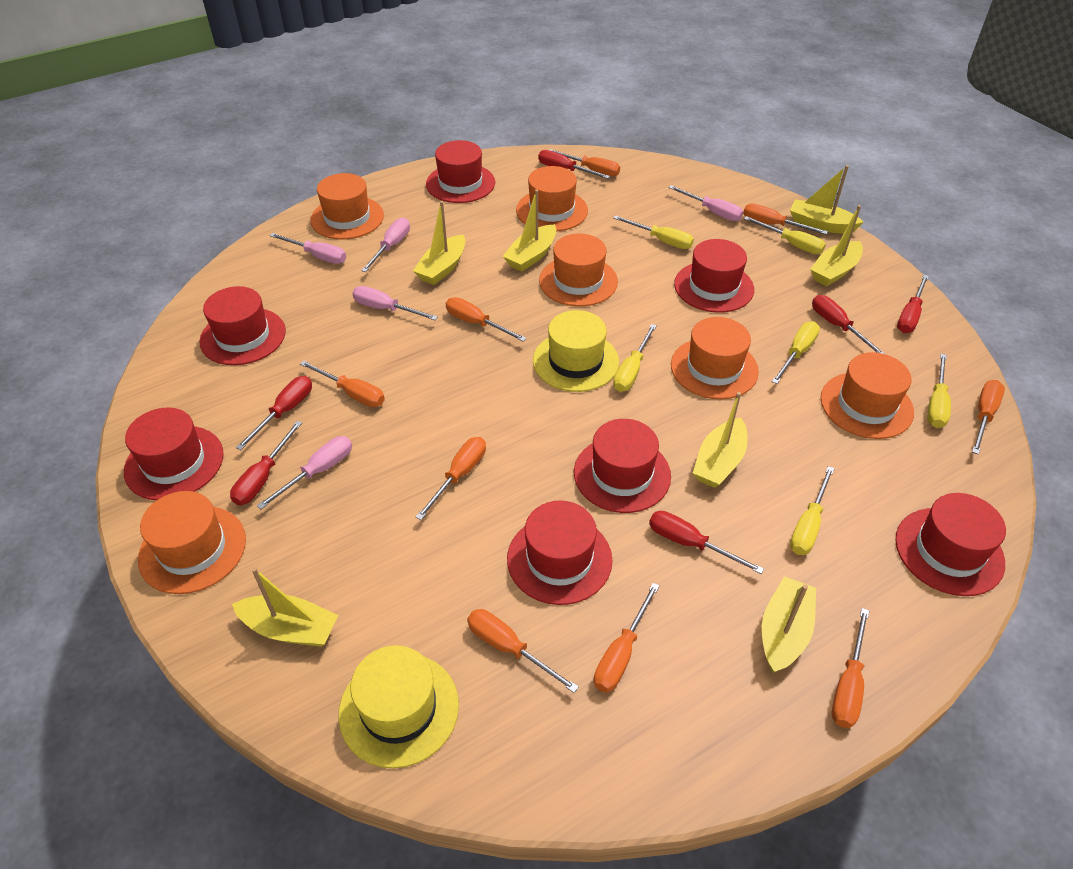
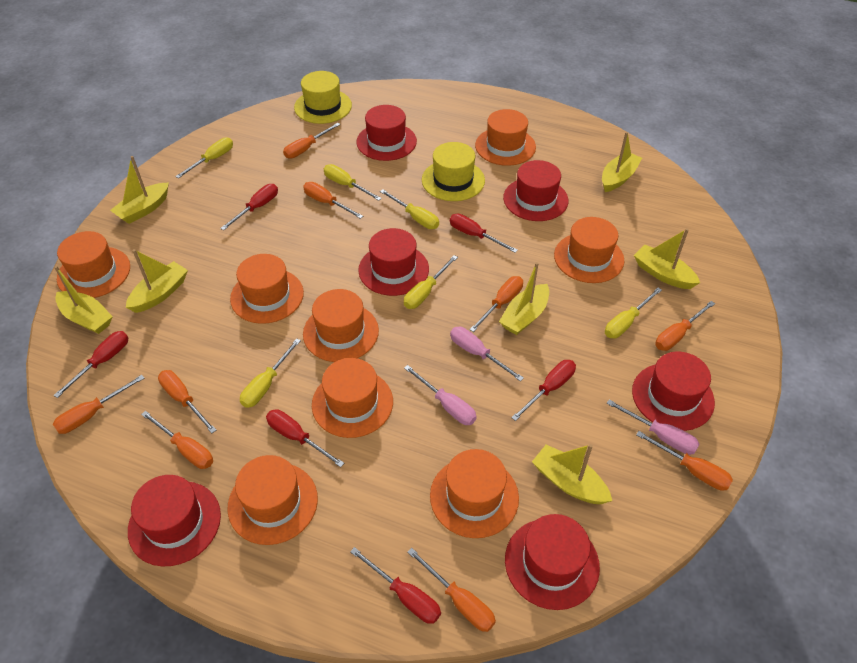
orange hat: 6 -> 8
pink screwdriver: 5 -> 3
red hat: 7 -> 6

